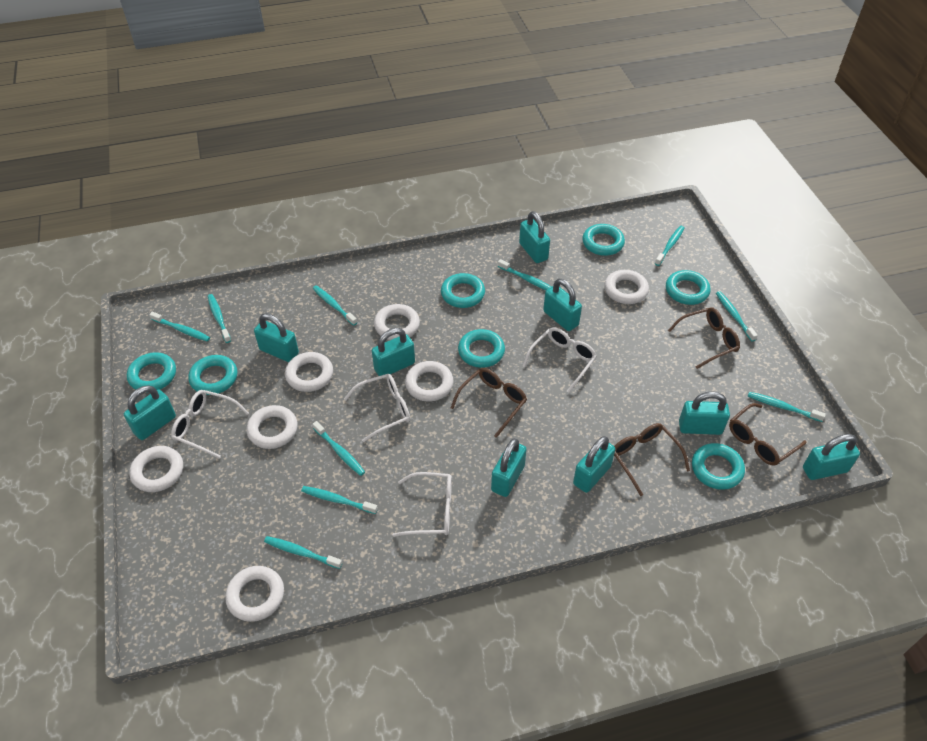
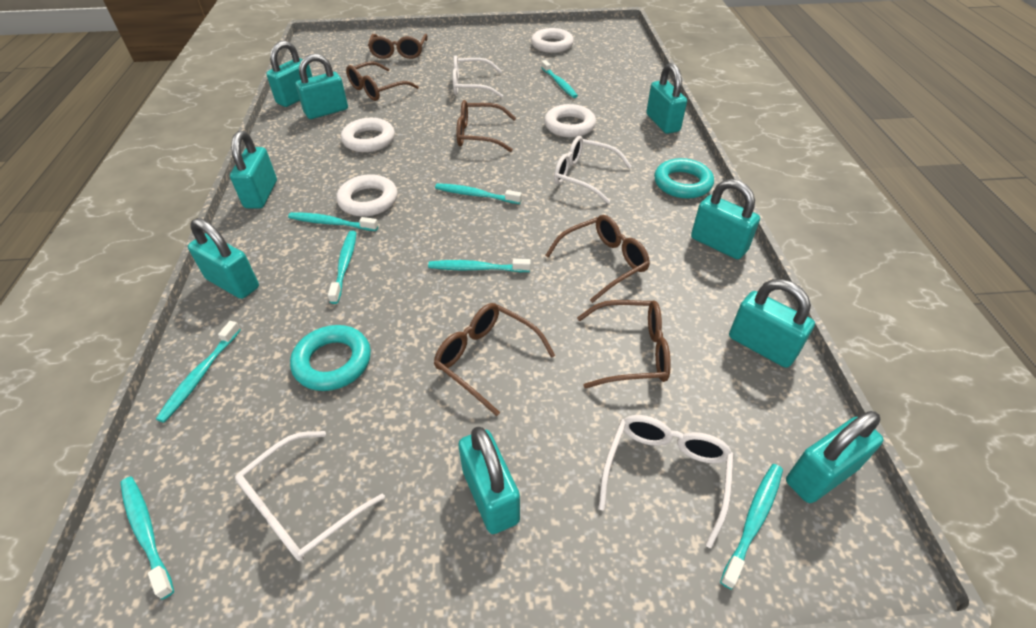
brown glasses: 4 -> 6
turquoise ring: 7 -> 2
turquoise toothbrush: 10 -> 8
white ring: 7 -> 4

